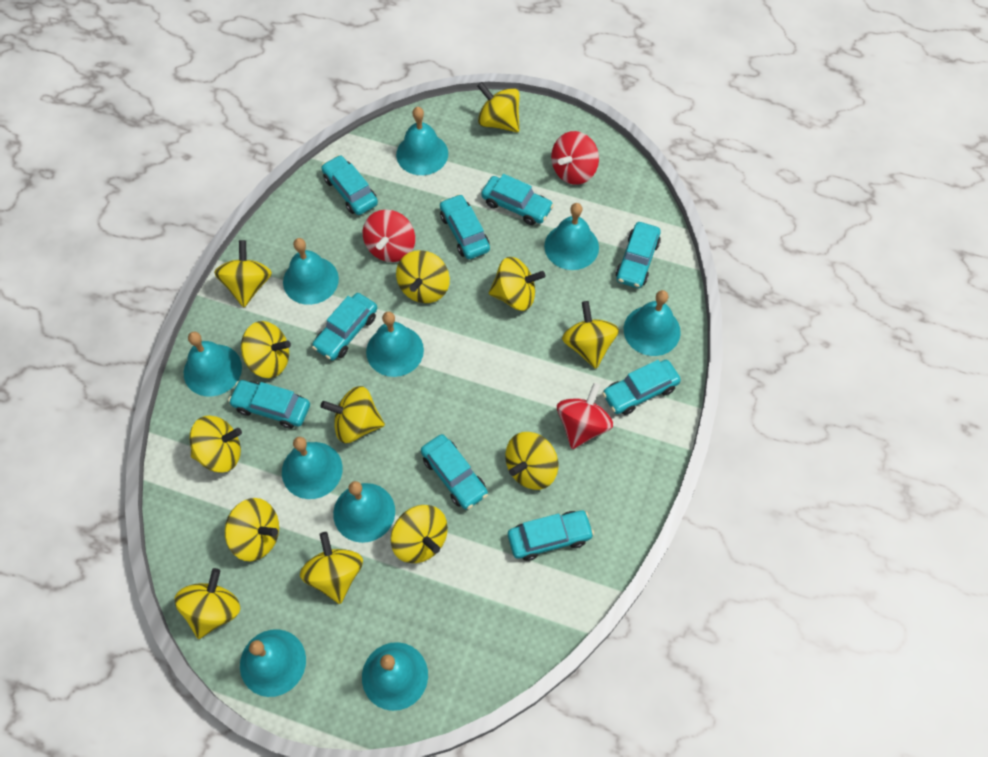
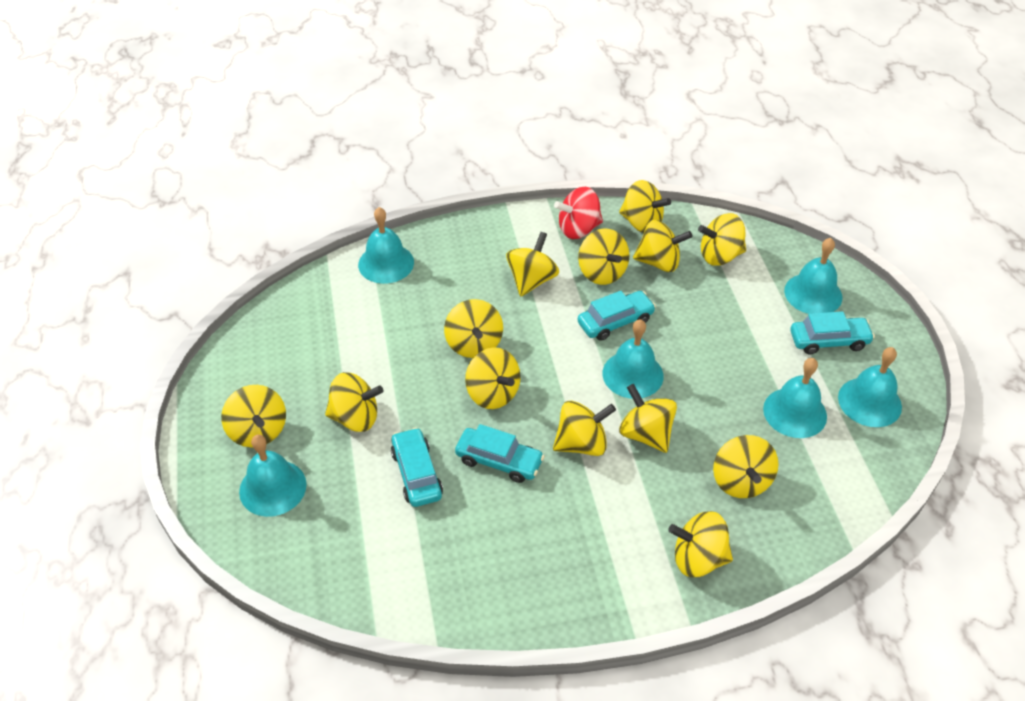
red spinning top: 3 -> 1
turquoise bell: 10 -> 6
turquoise car: 9 -> 4

